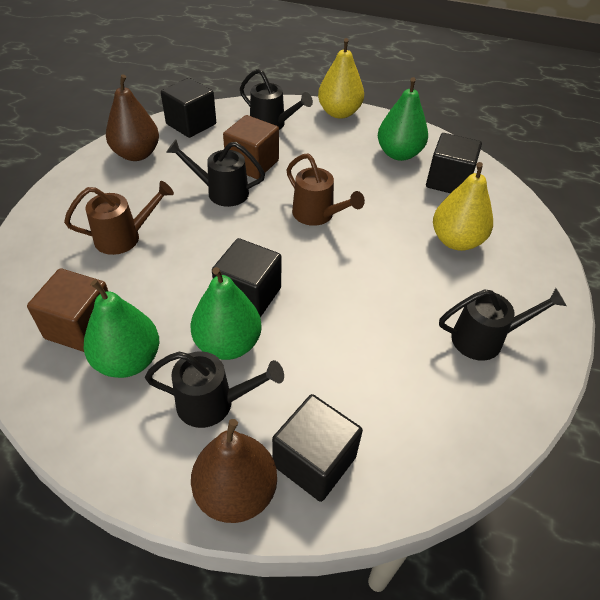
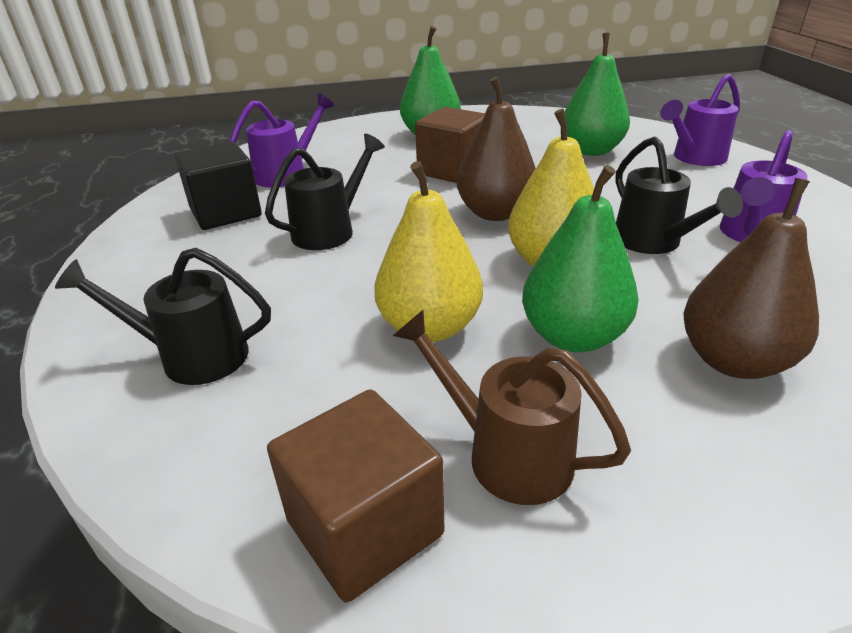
black cube: 4 -> 1
black watering can: 4 -> 3
brown watering can: 2 -> 1
purple watering can: 0 -> 3

